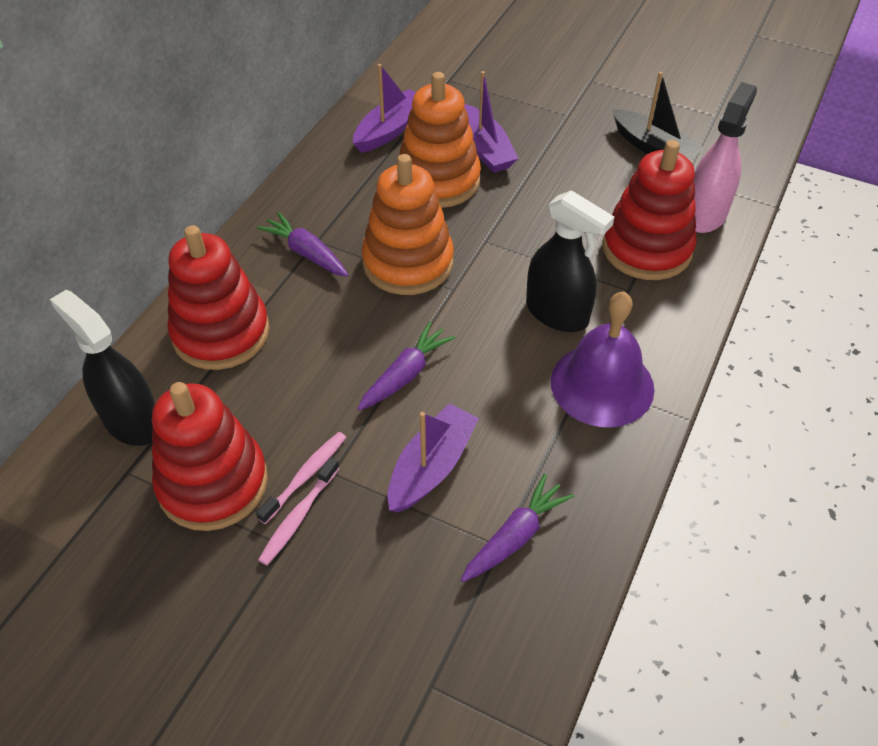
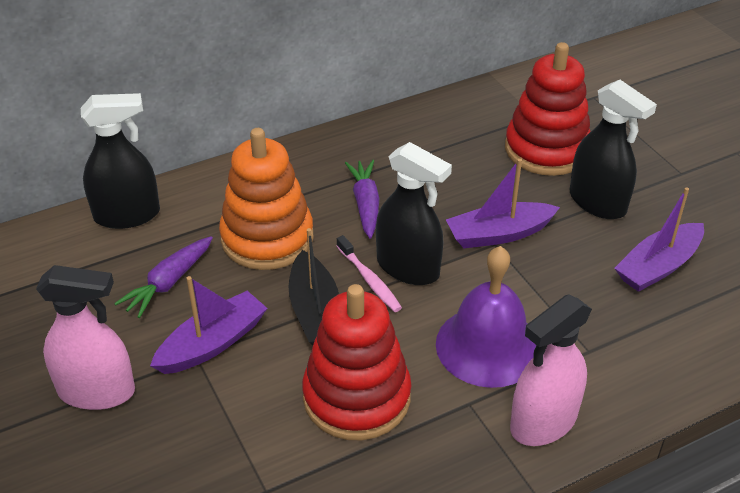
black spray bottle: 2 -> 3
orange stacking toy: 2 -> 1
pink spray bottle: 1 -> 2
pink toothbrush: 2 -> 1
purple carrot: 3 -> 2
red stacking toy: 3 -> 2

